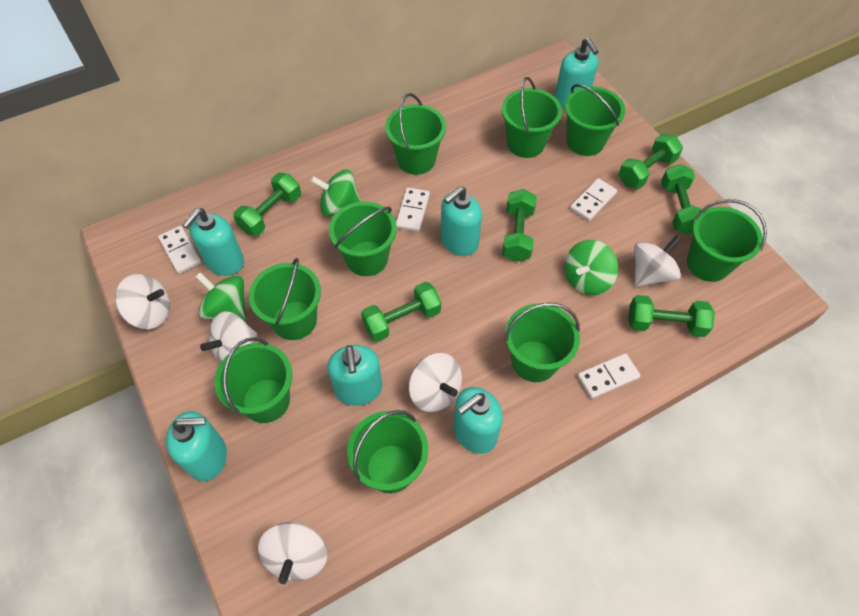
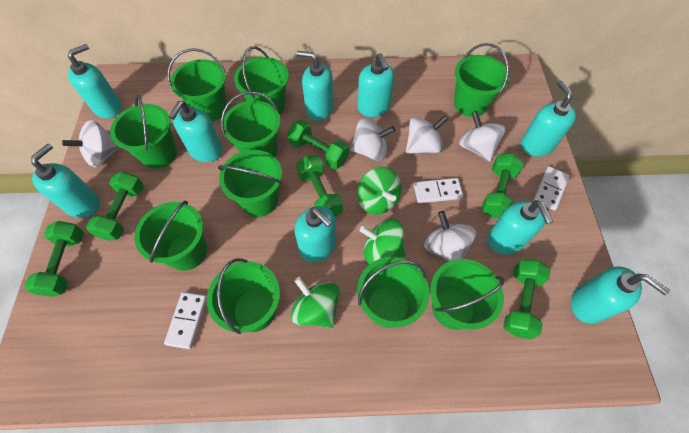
green bucket: 9 -> 10
turquoise soap dispenser: 6 -> 9
white domino: 4 -> 3

